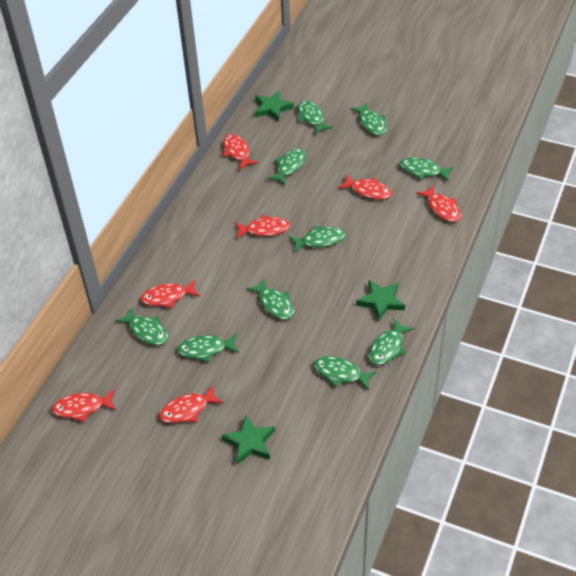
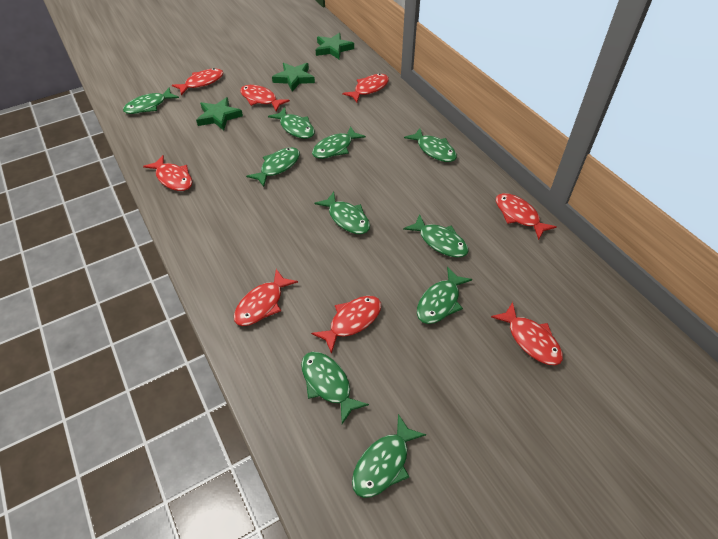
red fish: 7 -> 8

